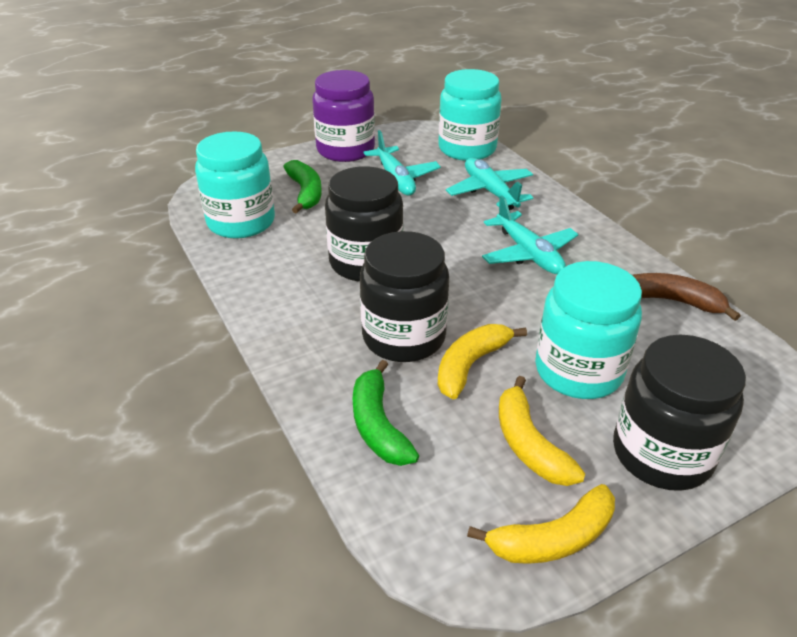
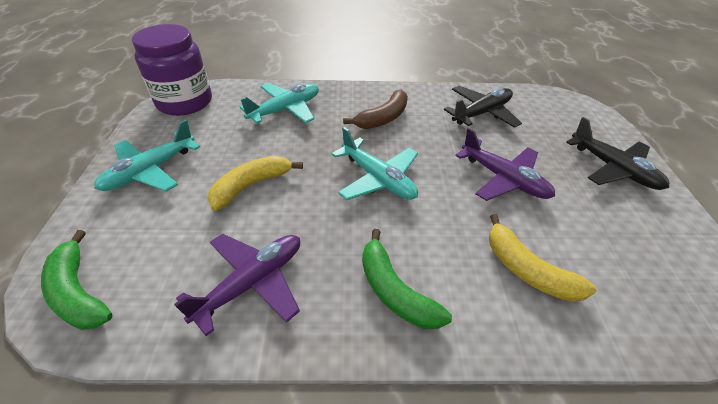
black jar: 3 -> 0
black plane: 0 -> 2
purple plane: 0 -> 2
turquoise jar: 3 -> 0
yellow banana: 3 -> 2

